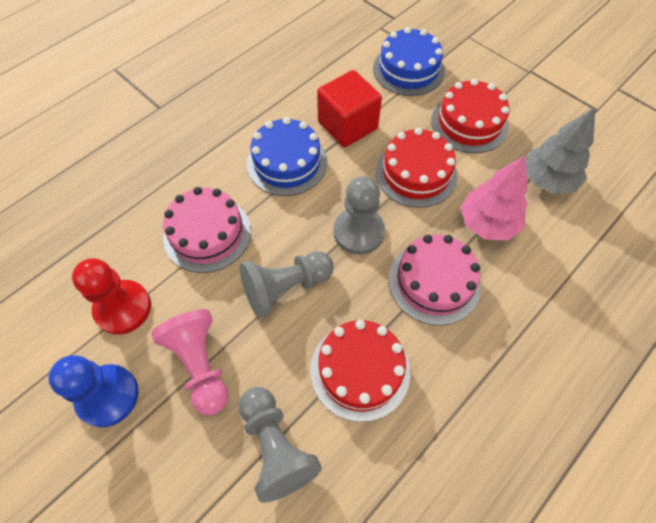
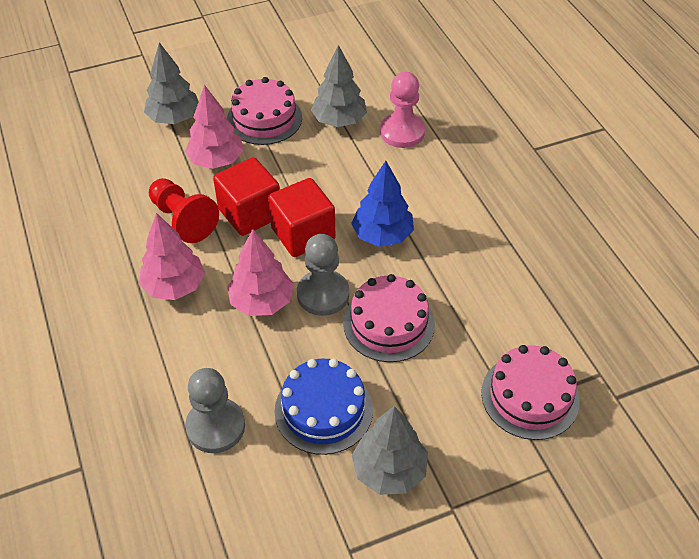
blue cake: 2 -> 1
blue pawn: 1 -> 0
blue tree: 0 -> 1
grey pawn: 3 -> 2
grey tree: 1 -> 3
pink cake: 2 -> 3
pink tree: 1 -> 3
red cake: 3 -> 0
red cube: 1 -> 2

